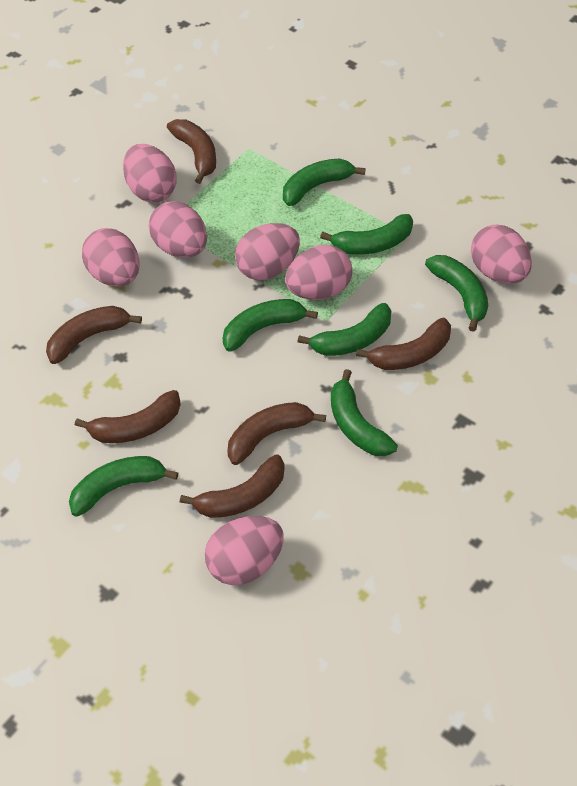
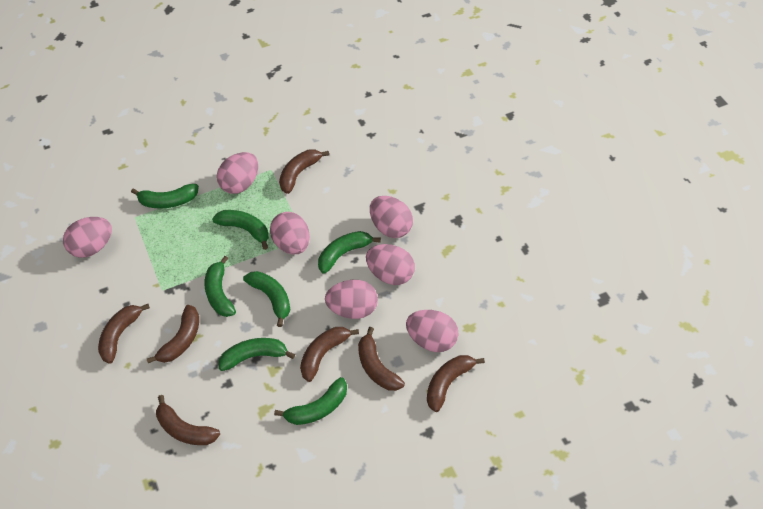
brown banana: 6 -> 7

